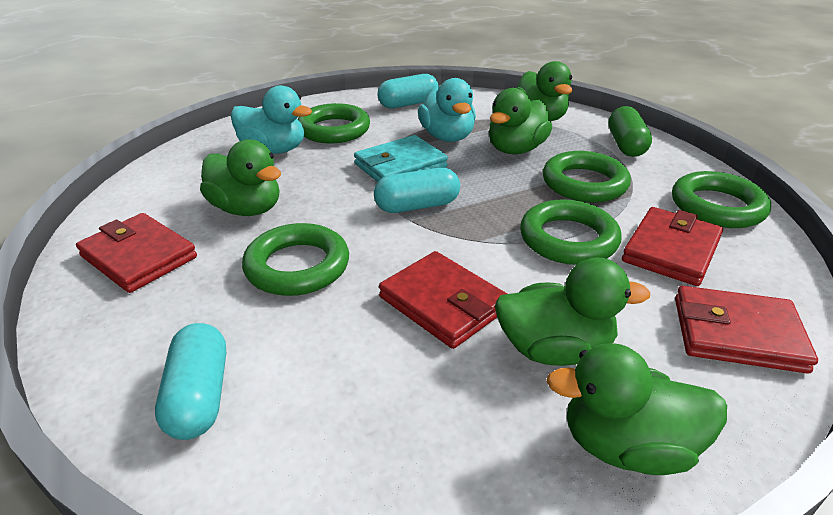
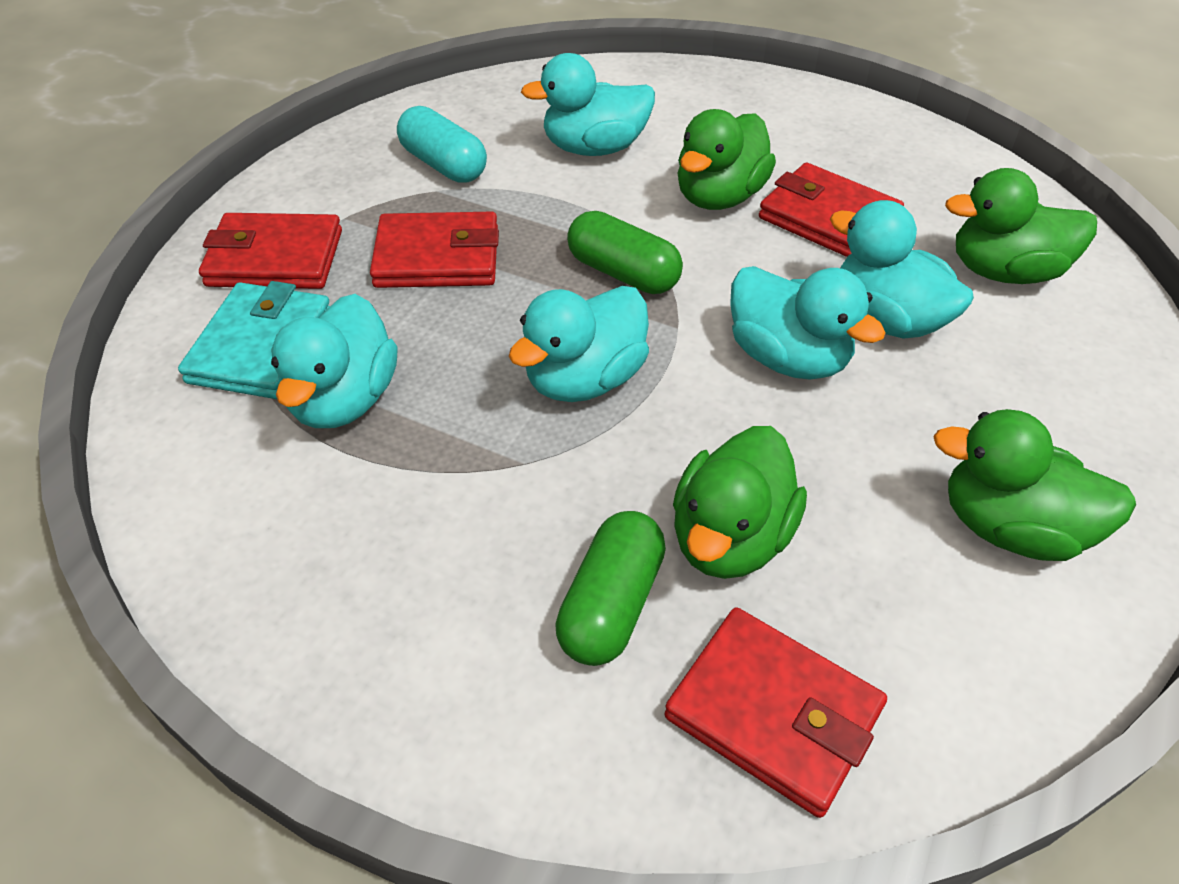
green capsule: 1 -> 2
green duck: 5 -> 4
green ring: 5 -> 0
turquoise capsule: 3 -> 1
turquoise duck: 2 -> 5

